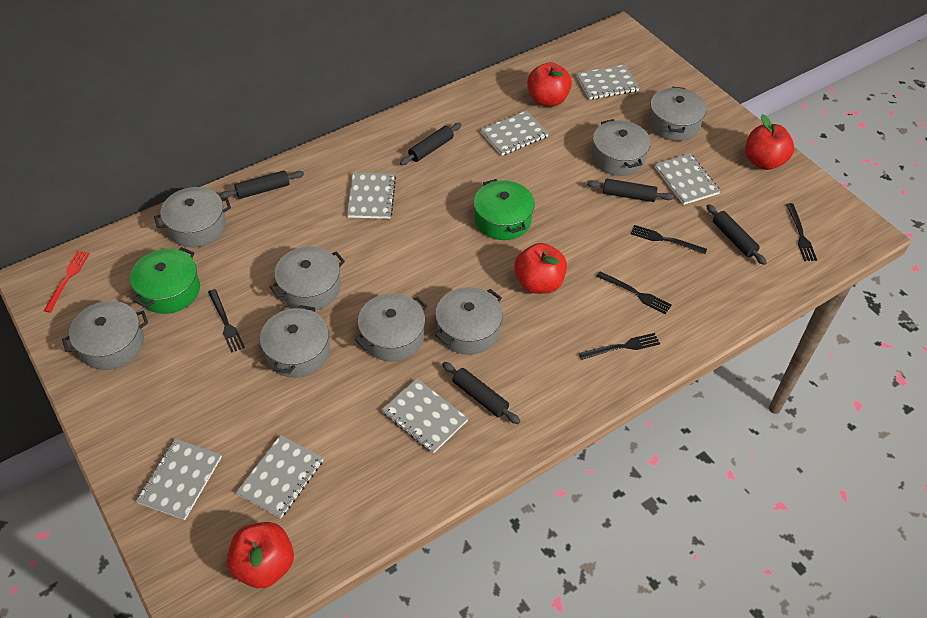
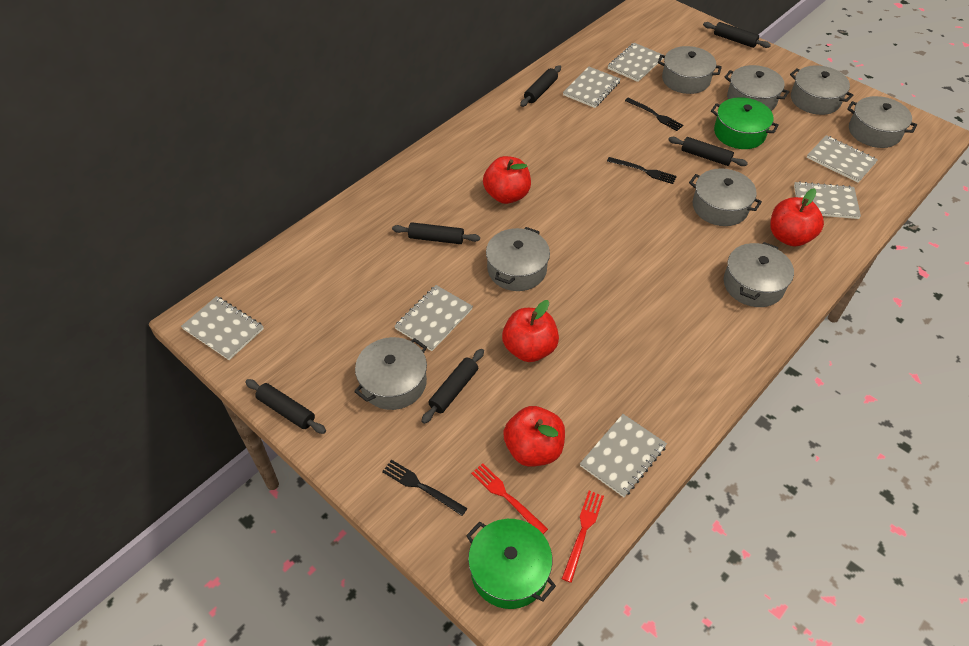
black fork: 5 -> 3
black rolling pin: 5 -> 6
red fork: 1 -> 2

